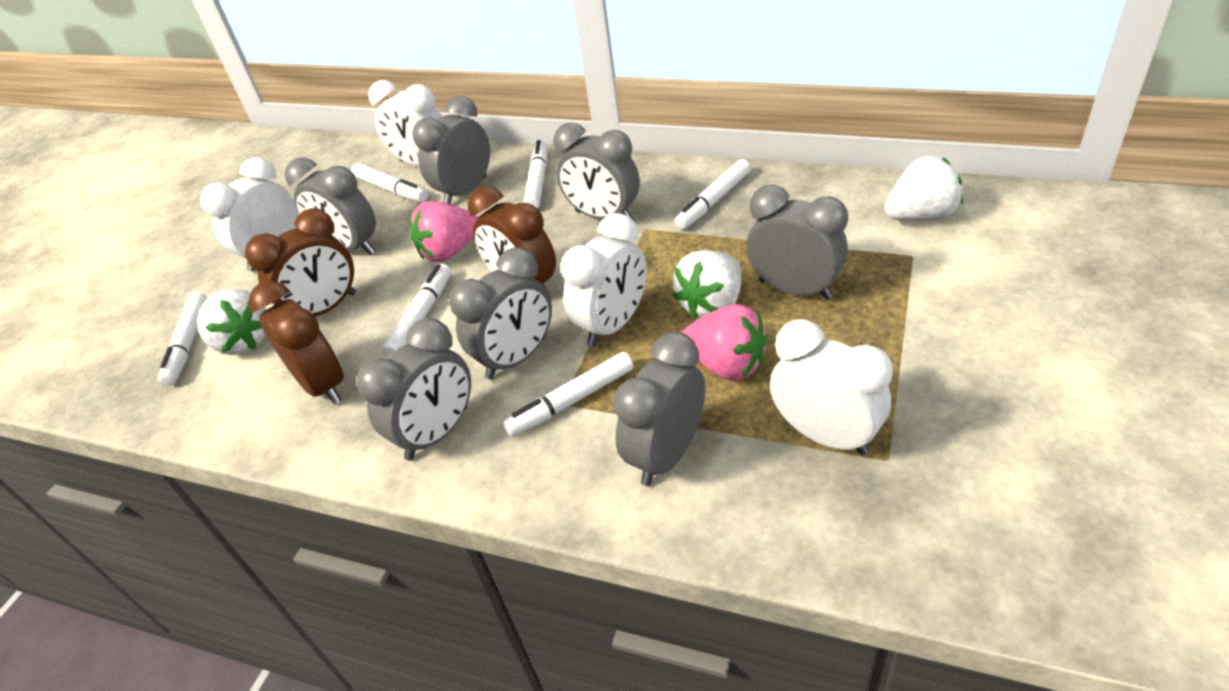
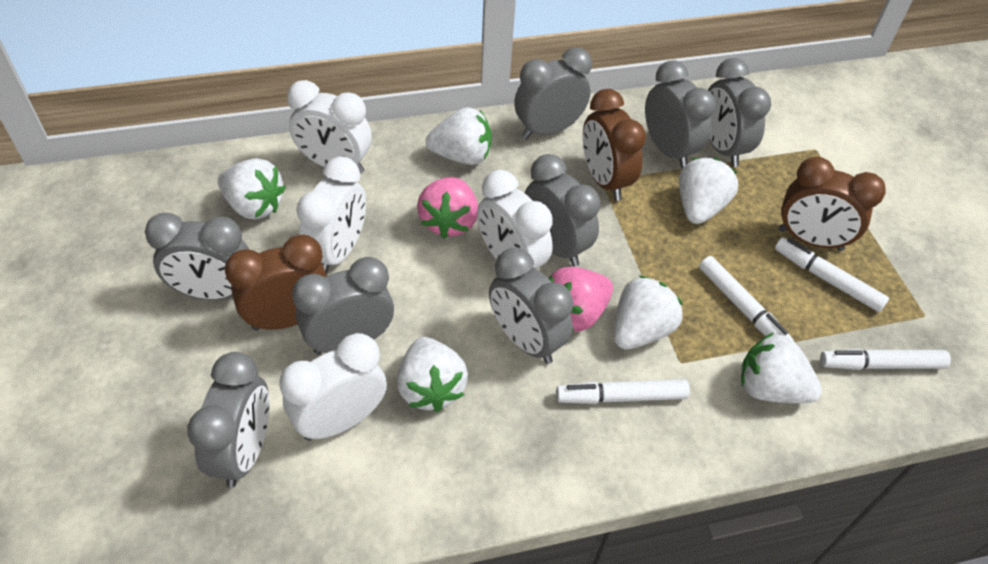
grey clock: 7 -> 8
white marker: 6 -> 4
white strawberry: 3 -> 6

